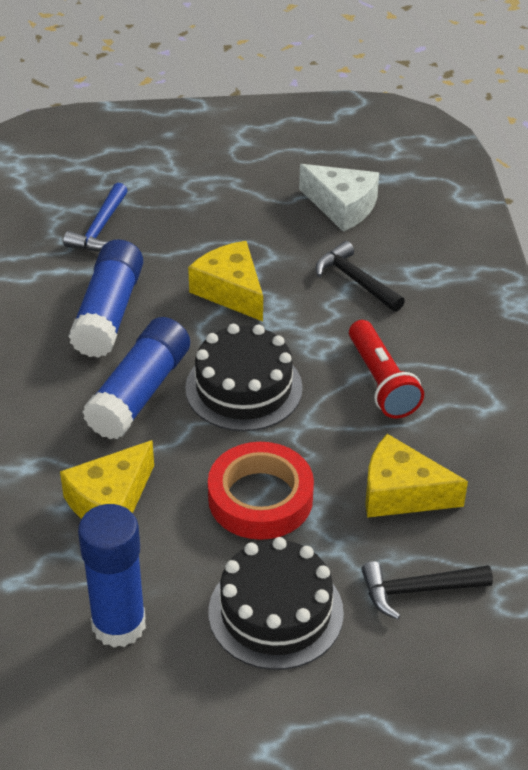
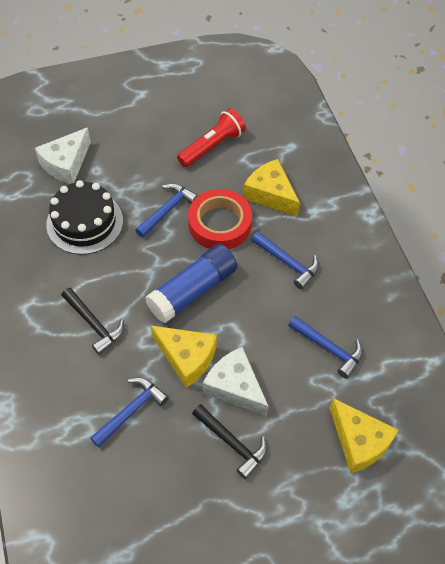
black cake: 2 -> 1
blue glue stick: 3 -> 1
blue hammer: 1 -> 4
white cheese: 1 -> 2

